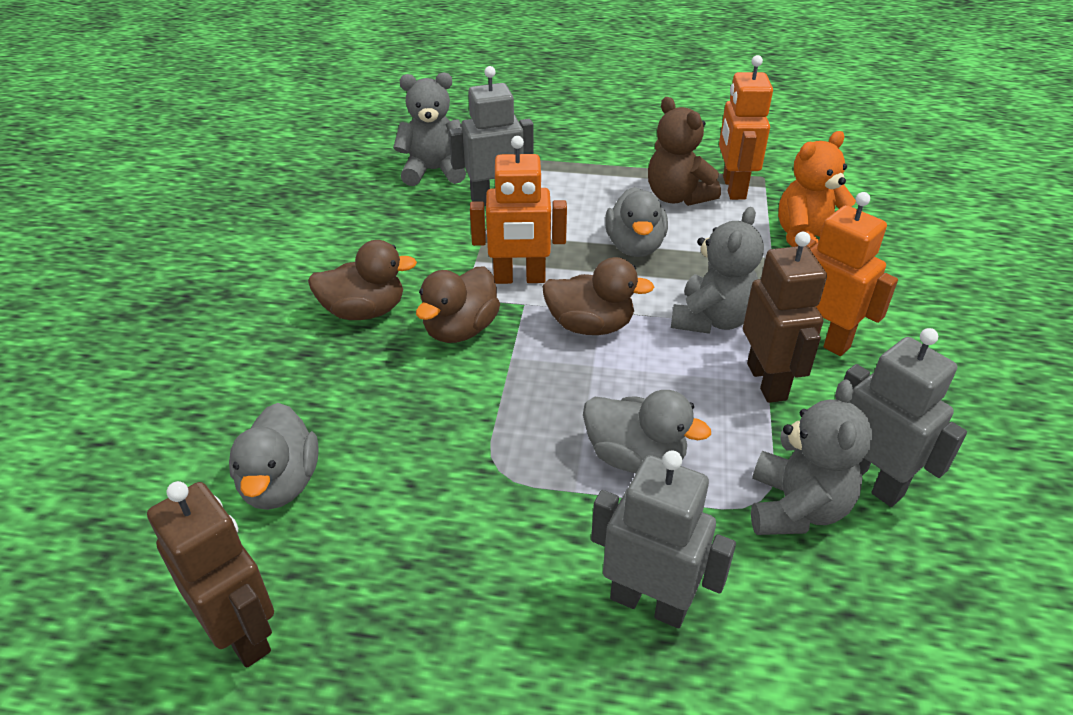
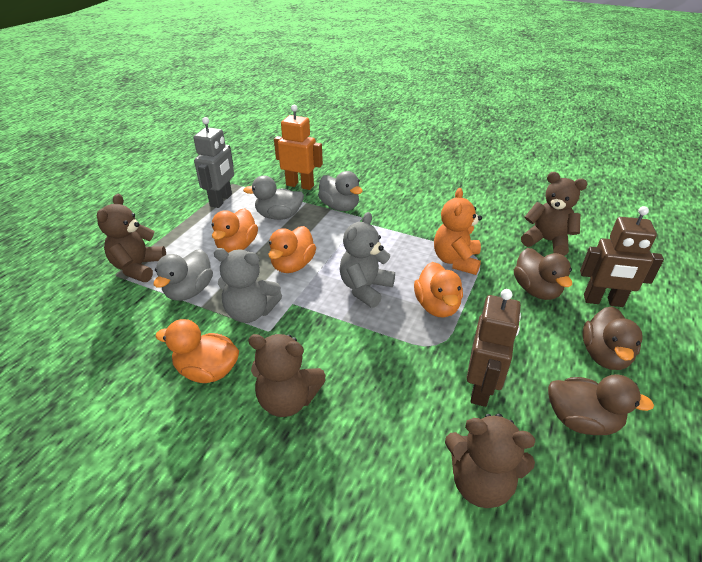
brown teddy bear: 1 -> 4
grey robot: 3 -> 1
grey teddy bear: 3 -> 2
orange duck: 0 -> 4
orange robot: 3 -> 1

